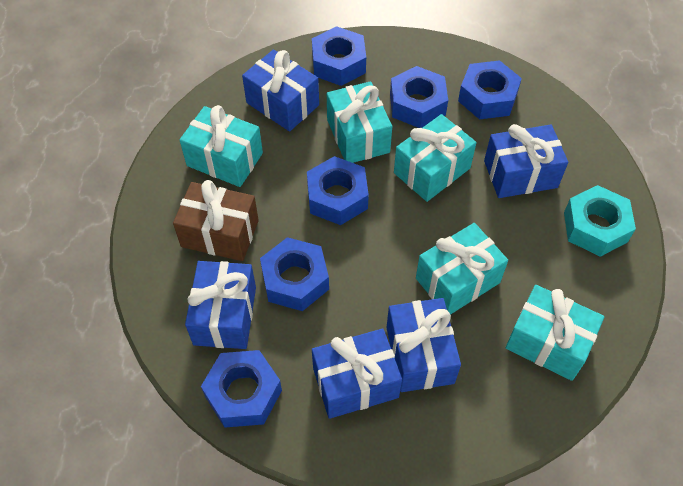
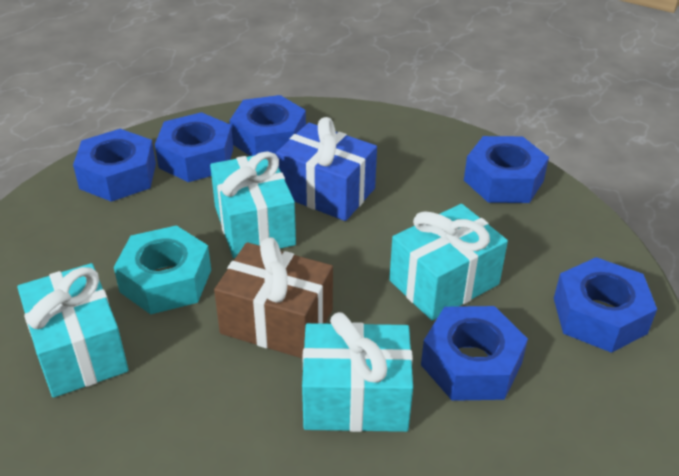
blue gift: 5 -> 1
turquoise gift: 5 -> 4

